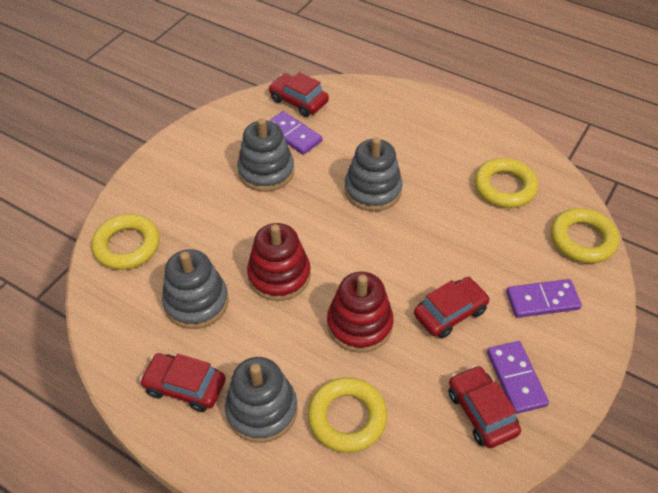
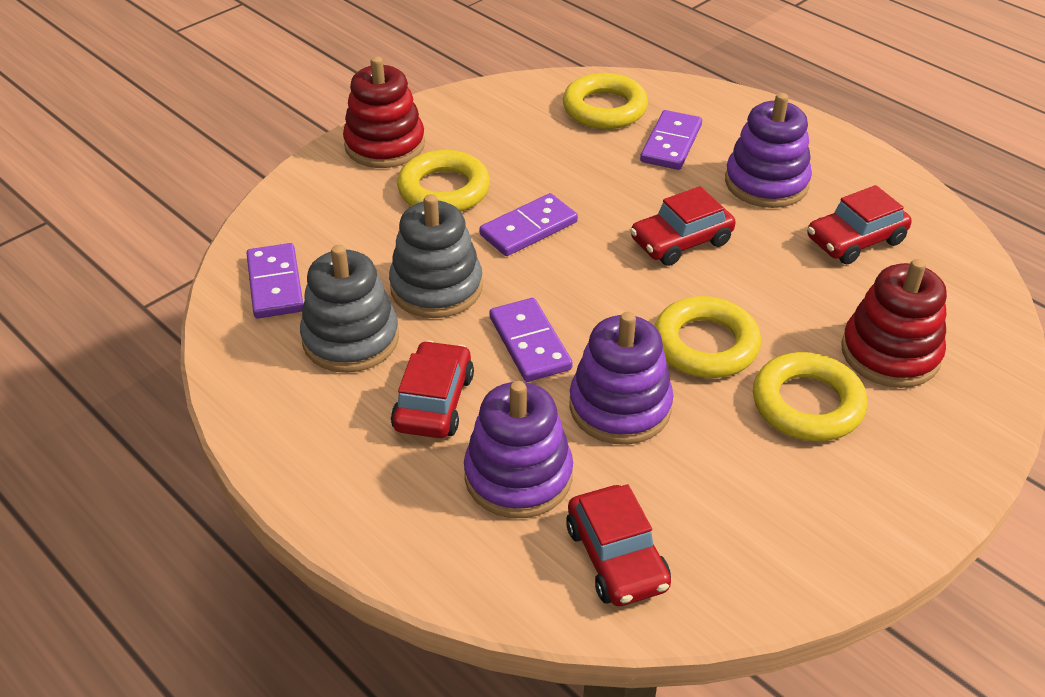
grey stacking toy: 4 -> 2
purple domino: 3 -> 4
purple stacking toy: 0 -> 3

